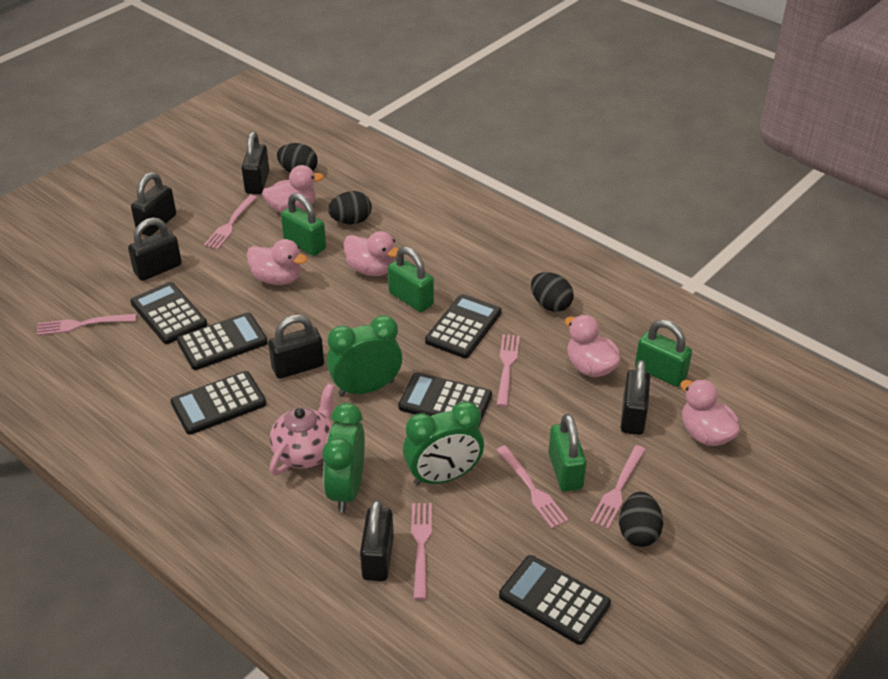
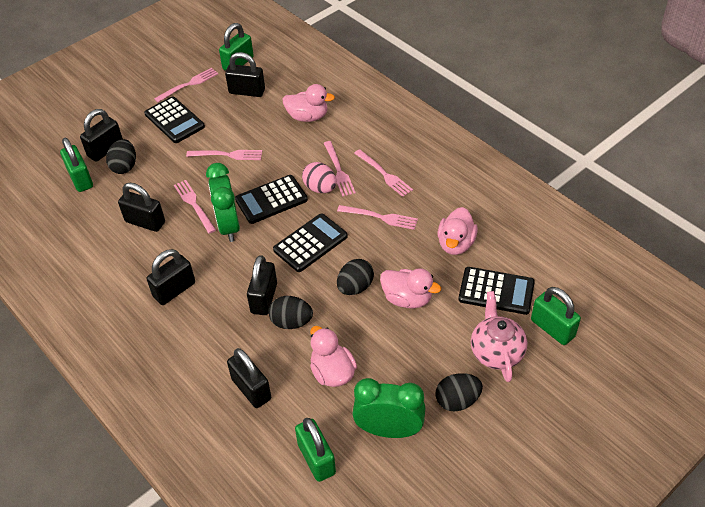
black calculator: 6 -> 4
green clock: 3 -> 2
pink duck: 5 -> 4
pink egg: 0 -> 1

